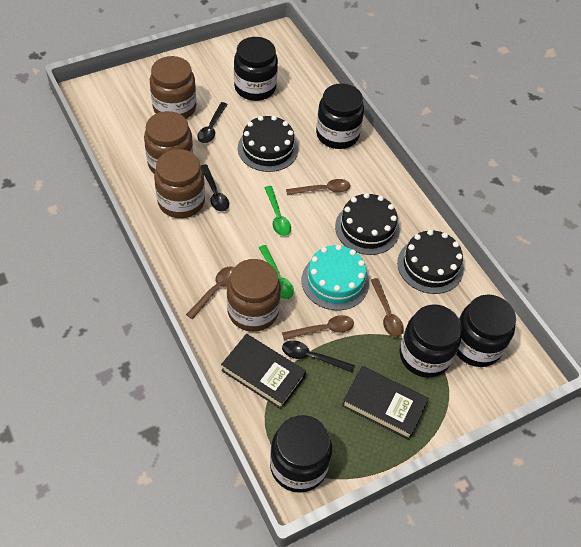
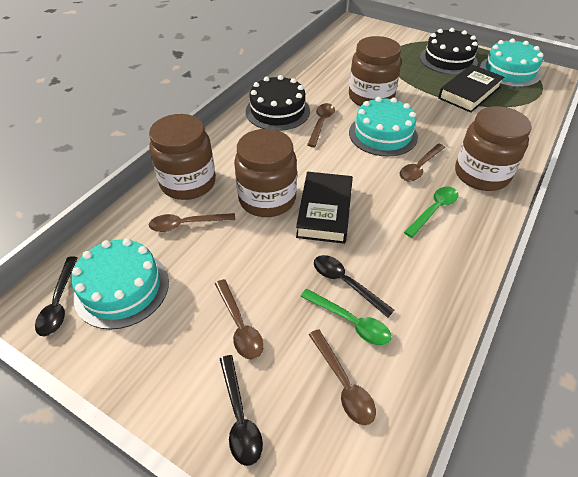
black cake: 3 -> 2
black jar: 5 -> 0
brown spoon: 4 -> 5
turquoise cake: 1 -> 3

